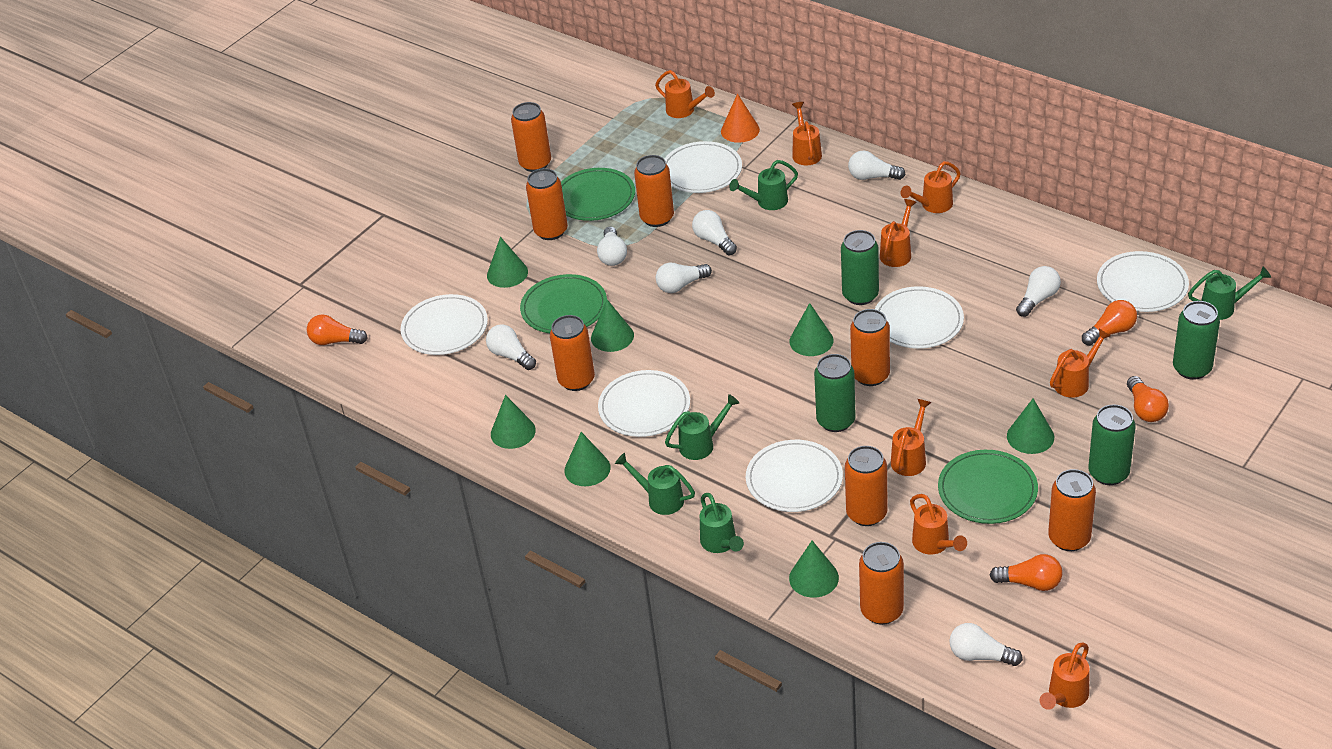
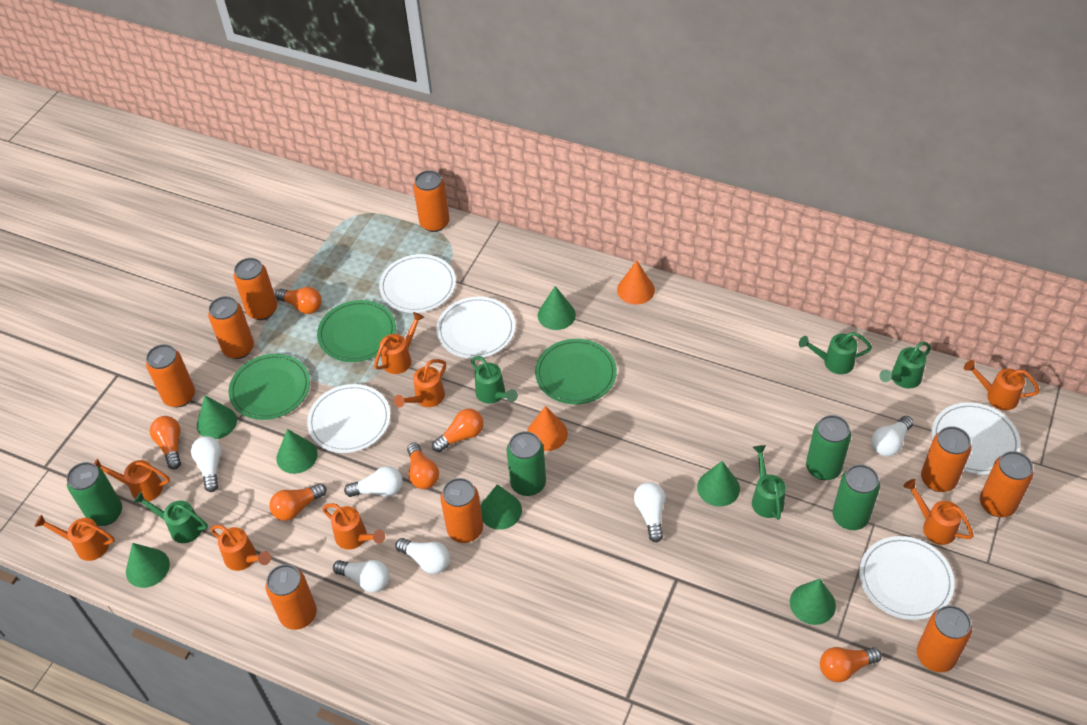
orange can: 8 -> 9
orange cone: 1 -> 2
orange light bulb: 4 -> 6
white light bulb: 7 -> 6
white plate: 6 -> 5

